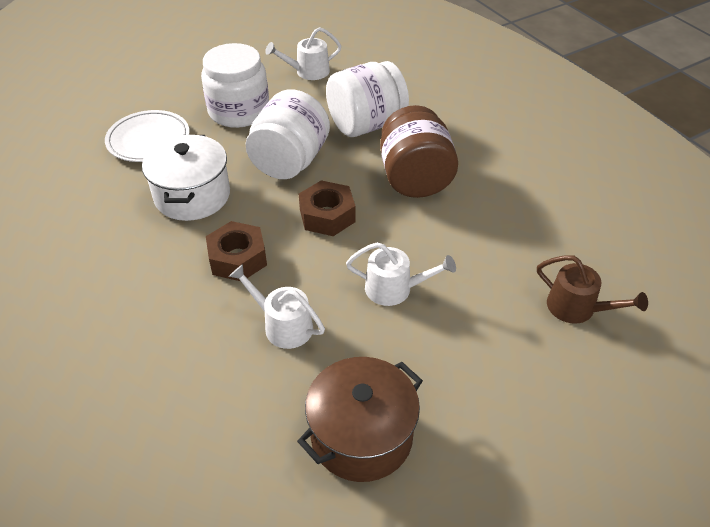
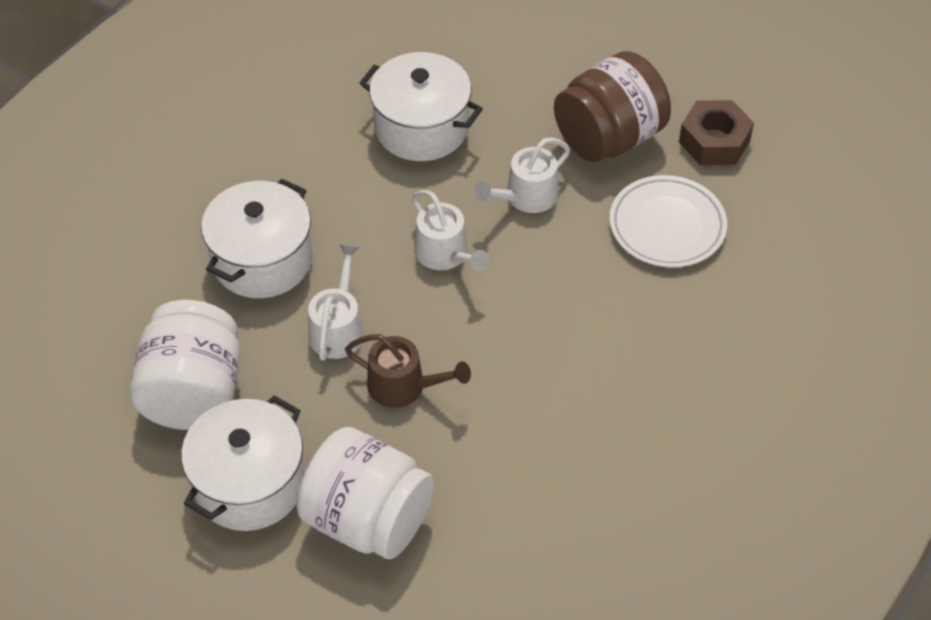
brown nut: 2 -> 1
brown pot: 1 -> 0
white jar: 3 -> 2
white pot: 1 -> 3

